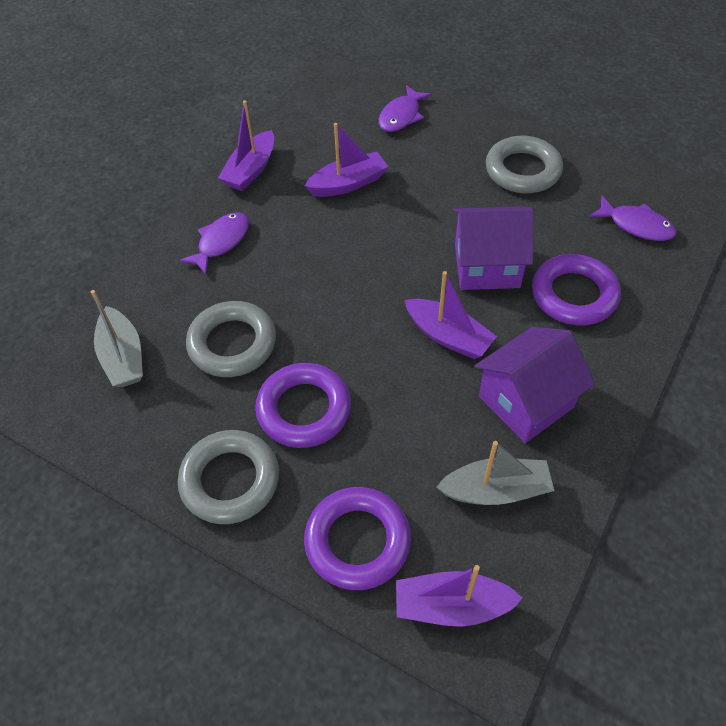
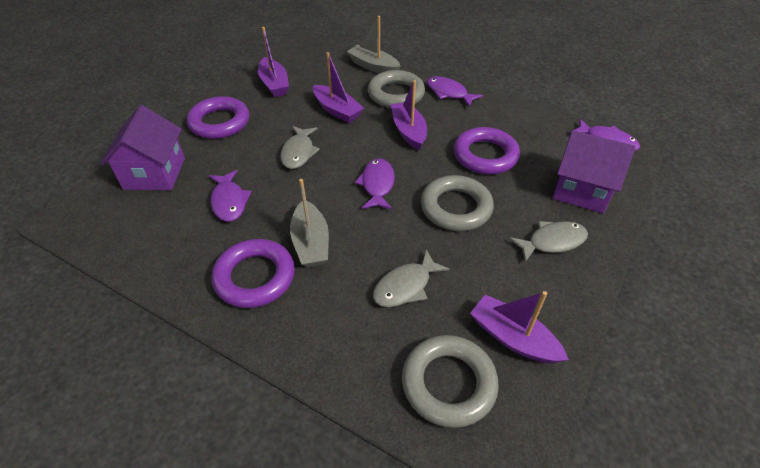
grey fish: 0 -> 3
purple fish: 3 -> 4

